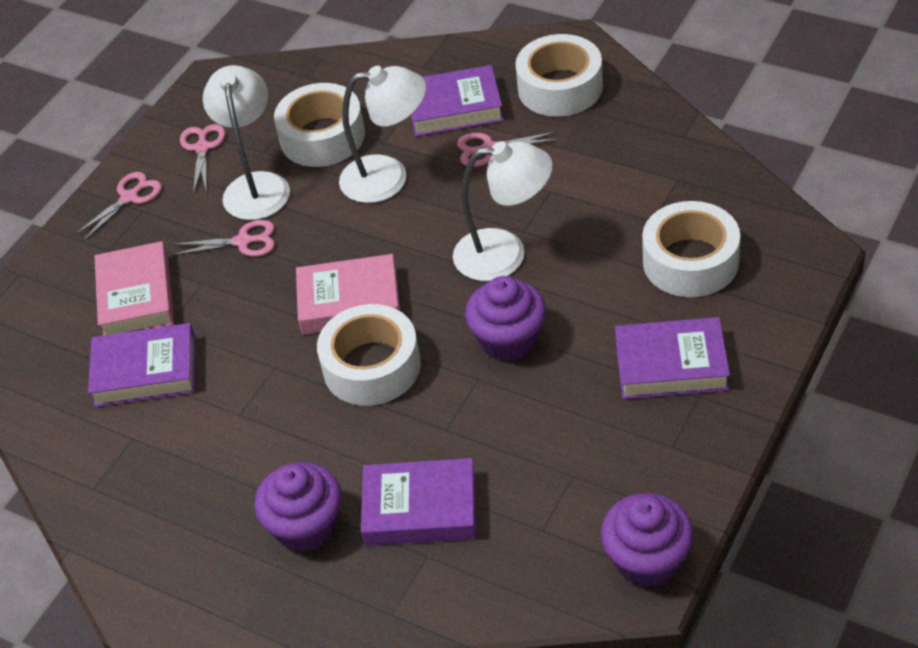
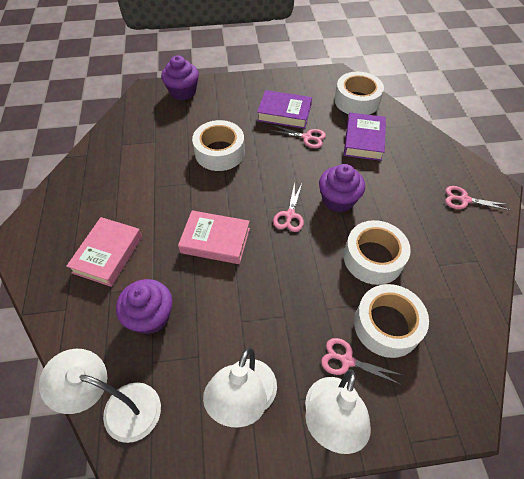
purple book: 4 -> 2

